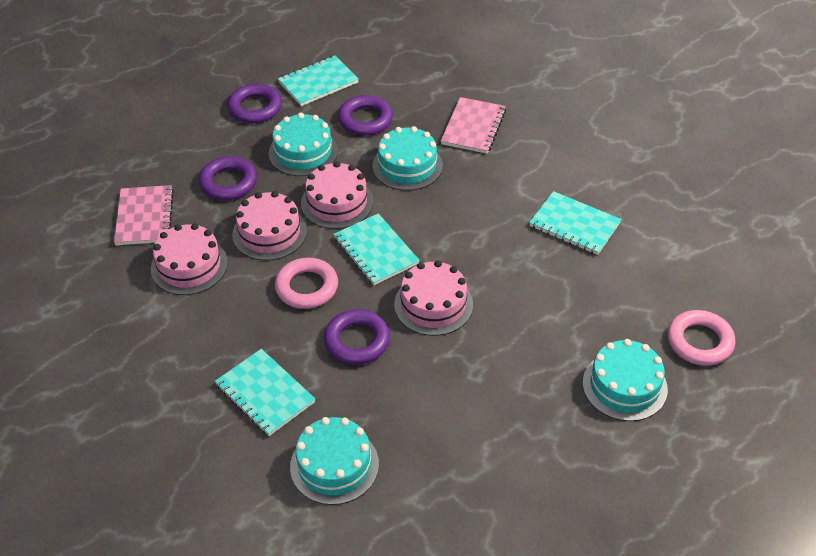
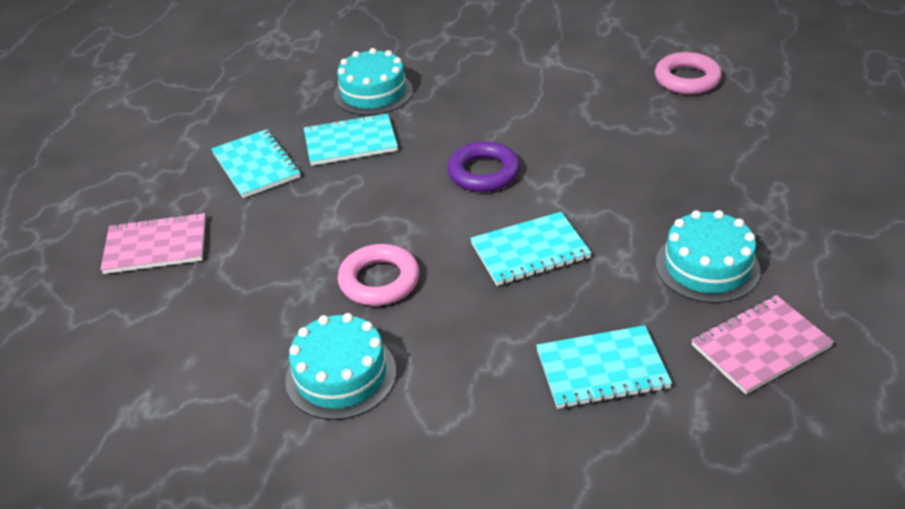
pink cake: 4 -> 0
purple ring: 4 -> 1
turquoise cake: 4 -> 3

